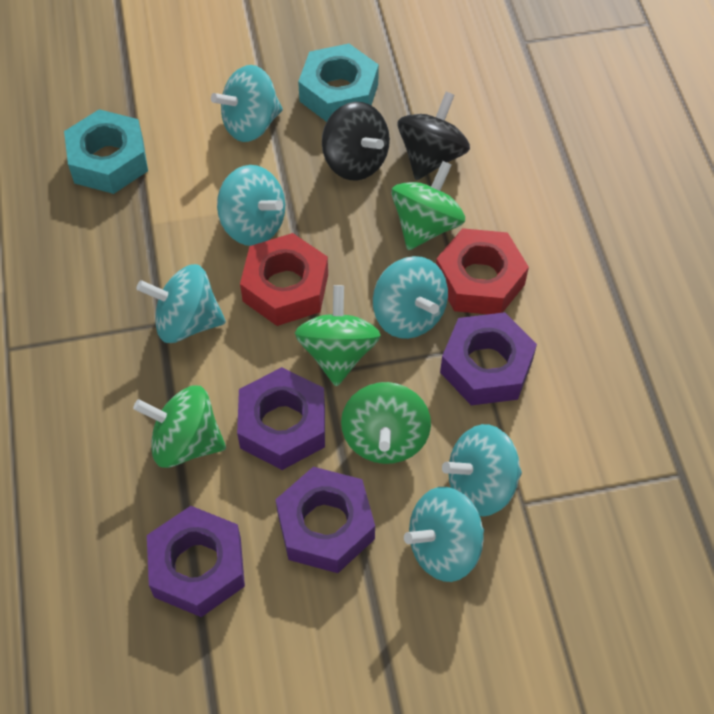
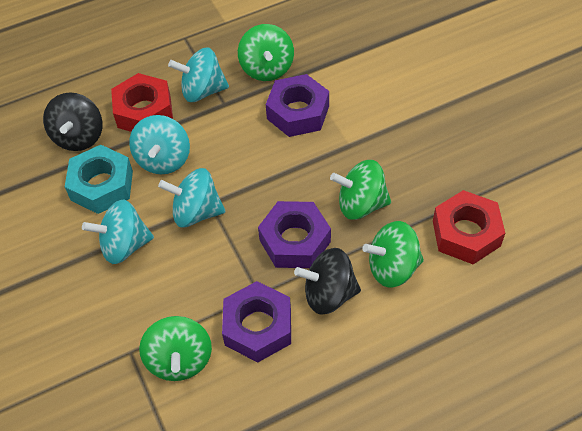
purple nut: 4 -> 3
turquoise nut: 2 -> 1
turquoise spinning top: 6 -> 4

